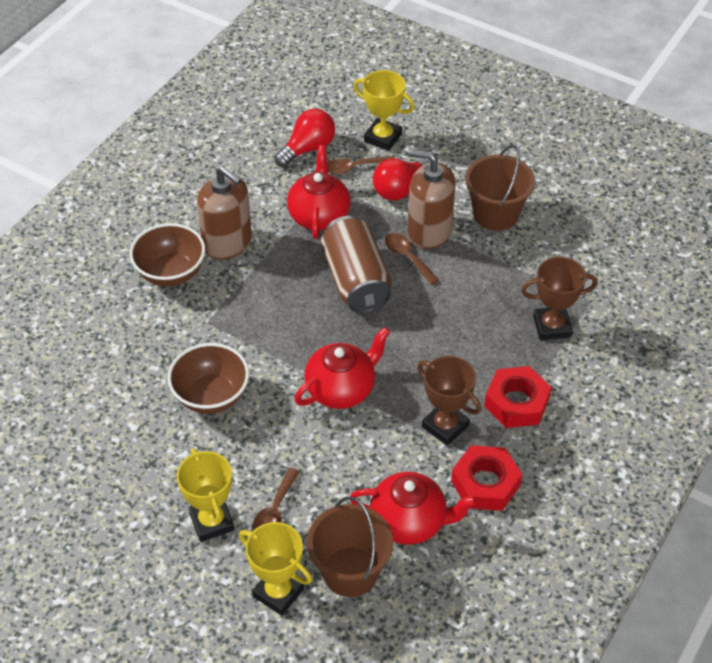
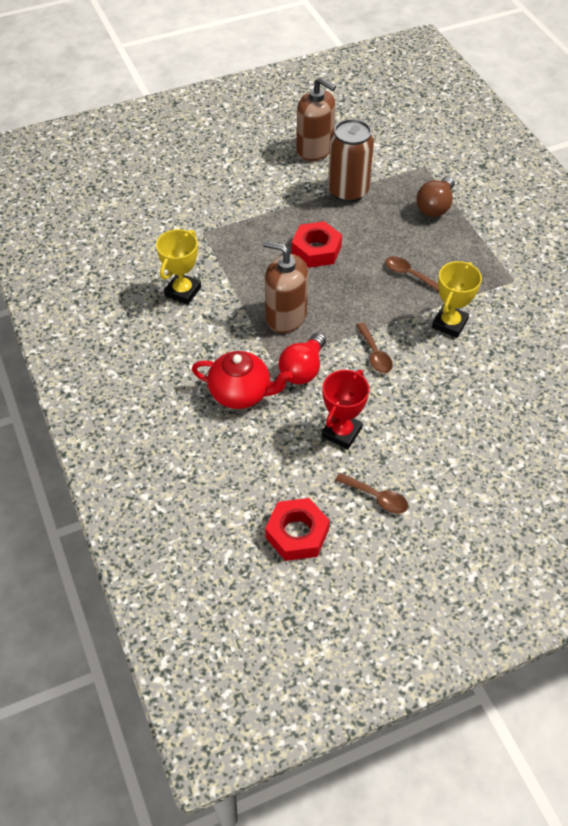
brown bowl: 2 -> 0
brown bucket: 2 -> 0
brown light bulb: 0 -> 1
brown trophy: 2 -> 0
red light bulb: 2 -> 1
red teapot: 3 -> 1
red trophy: 0 -> 1
yellow trophy: 3 -> 2

